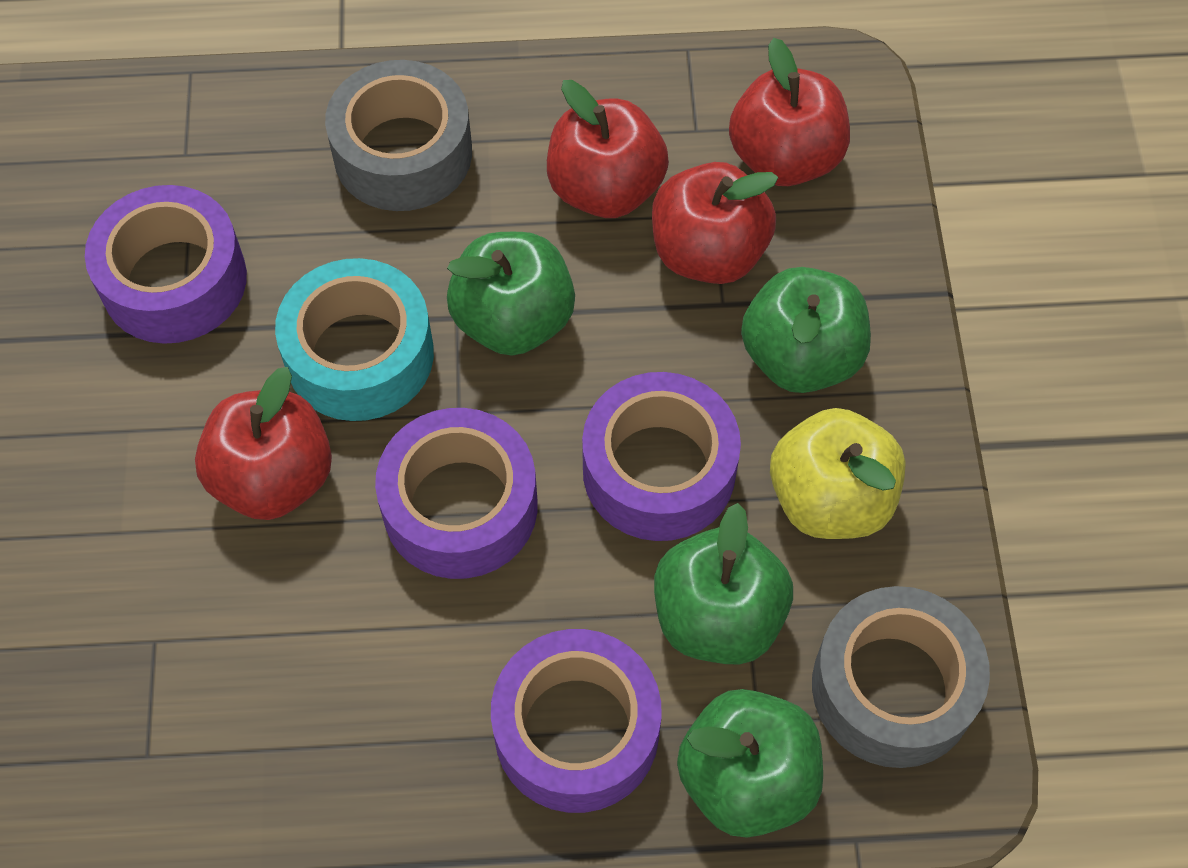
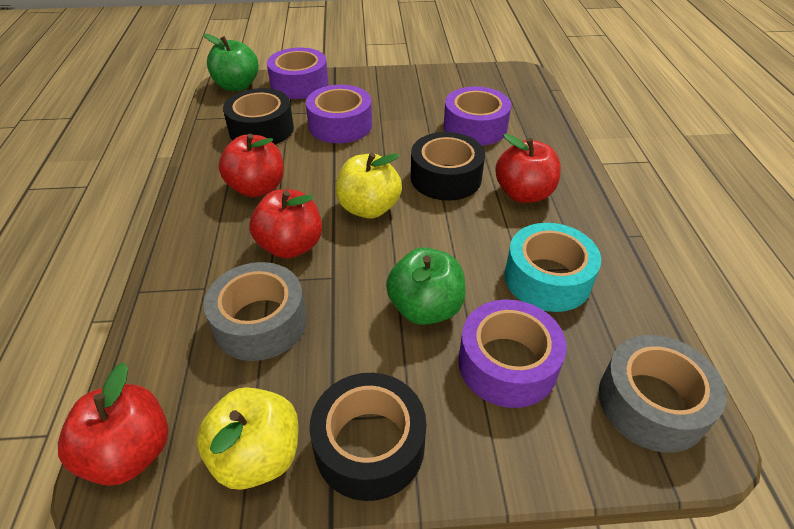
black tape: 0 -> 3
green apple: 4 -> 2
yellow apple: 1 -> 2

